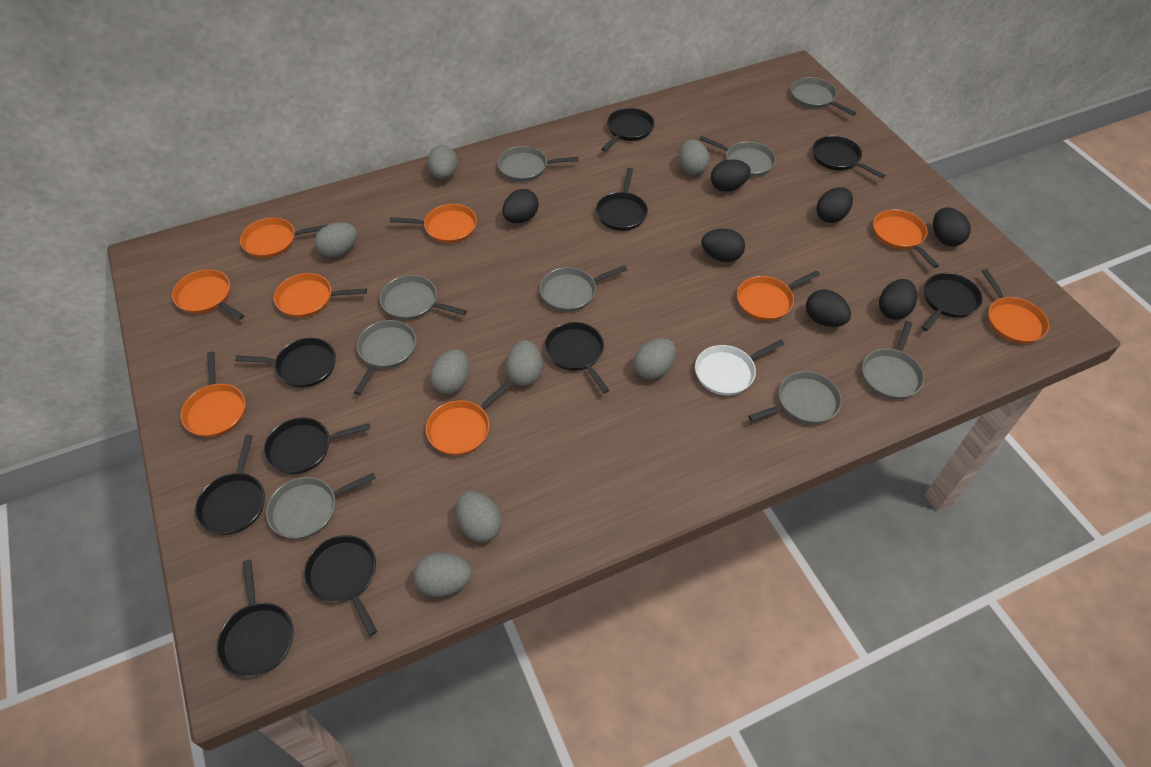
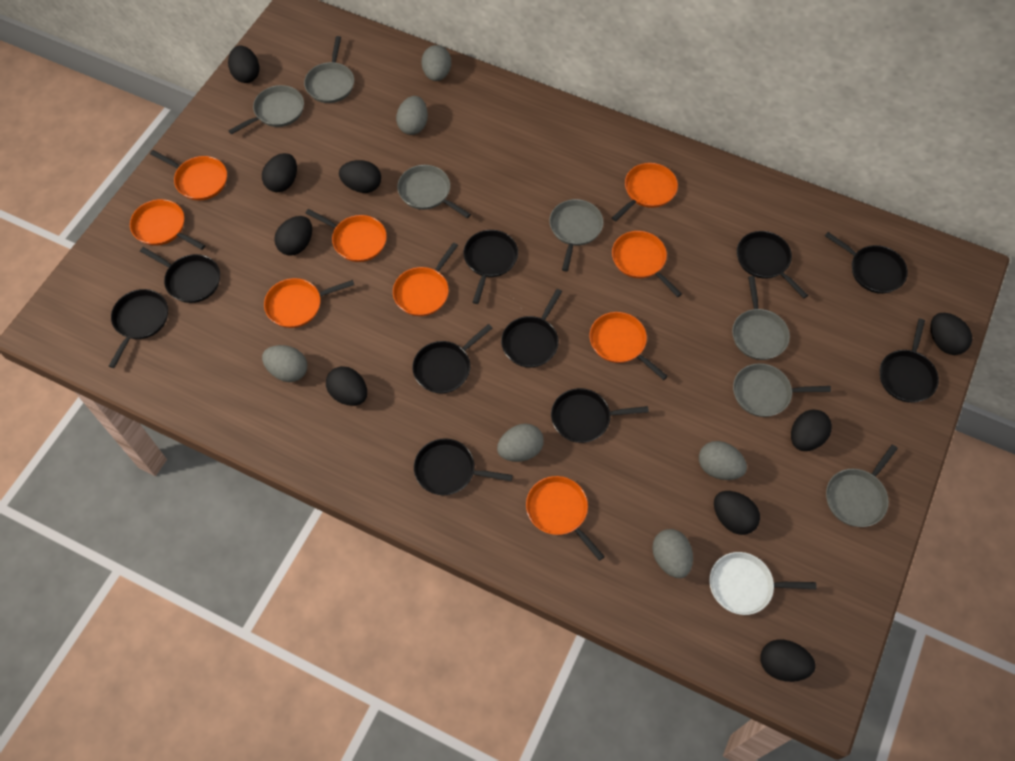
black egg: 7 -> 9
grey egg: 8 -> 6
grey pan: 9 -> 7

